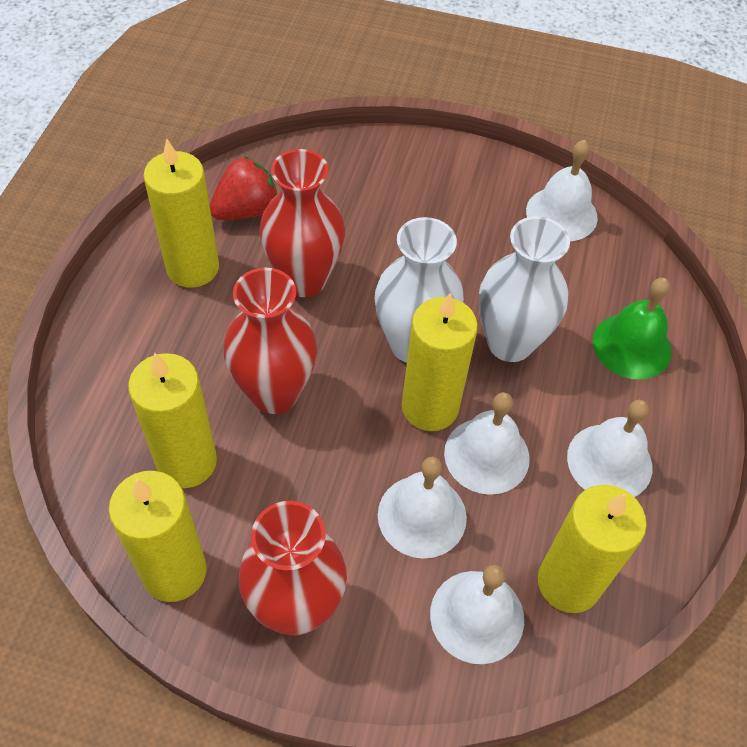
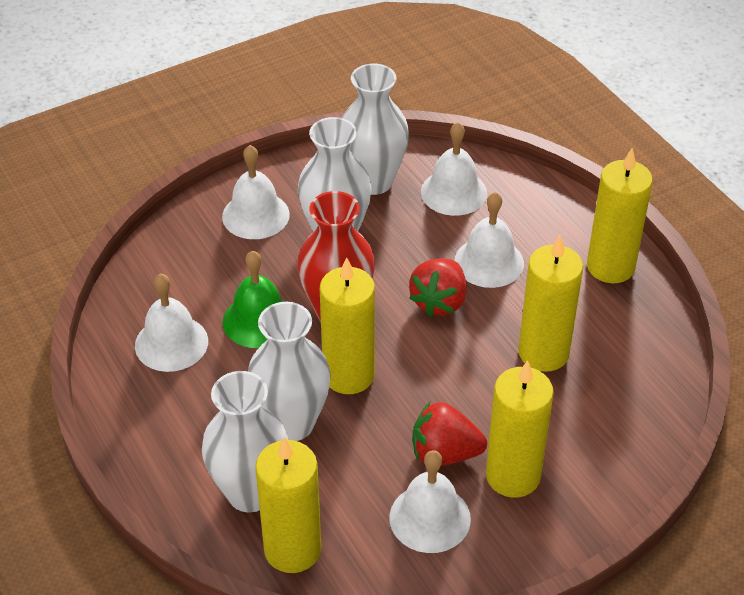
red strawberry: 1 -> 2
red vase: 3 -> 1
white vase: 2 -> 4

